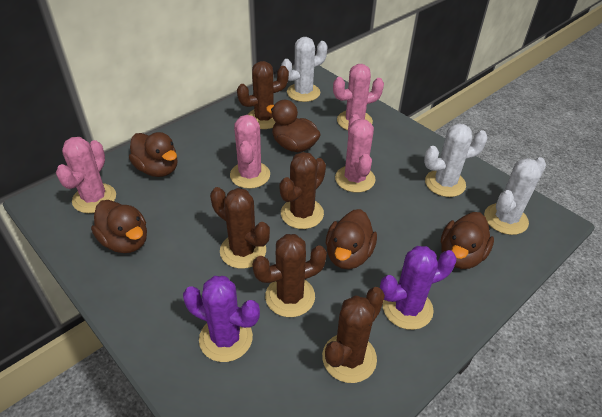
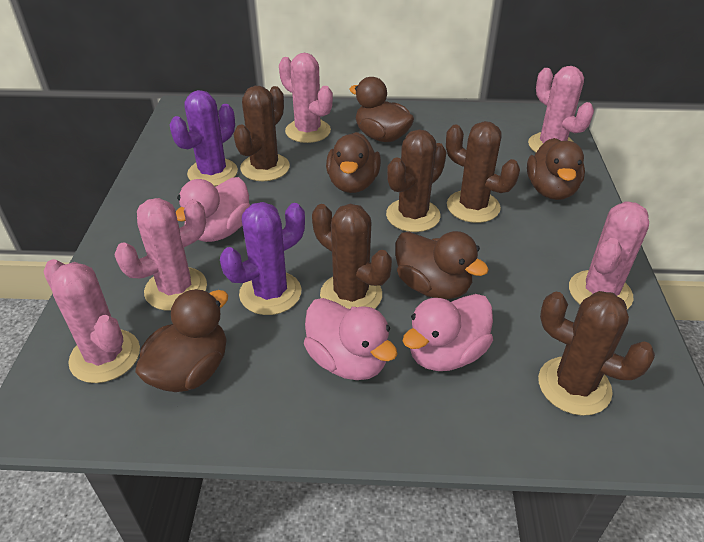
pink cactus: 4 -> 5
pink duck: 0 -> 3
white cactus: 3 -> 0

